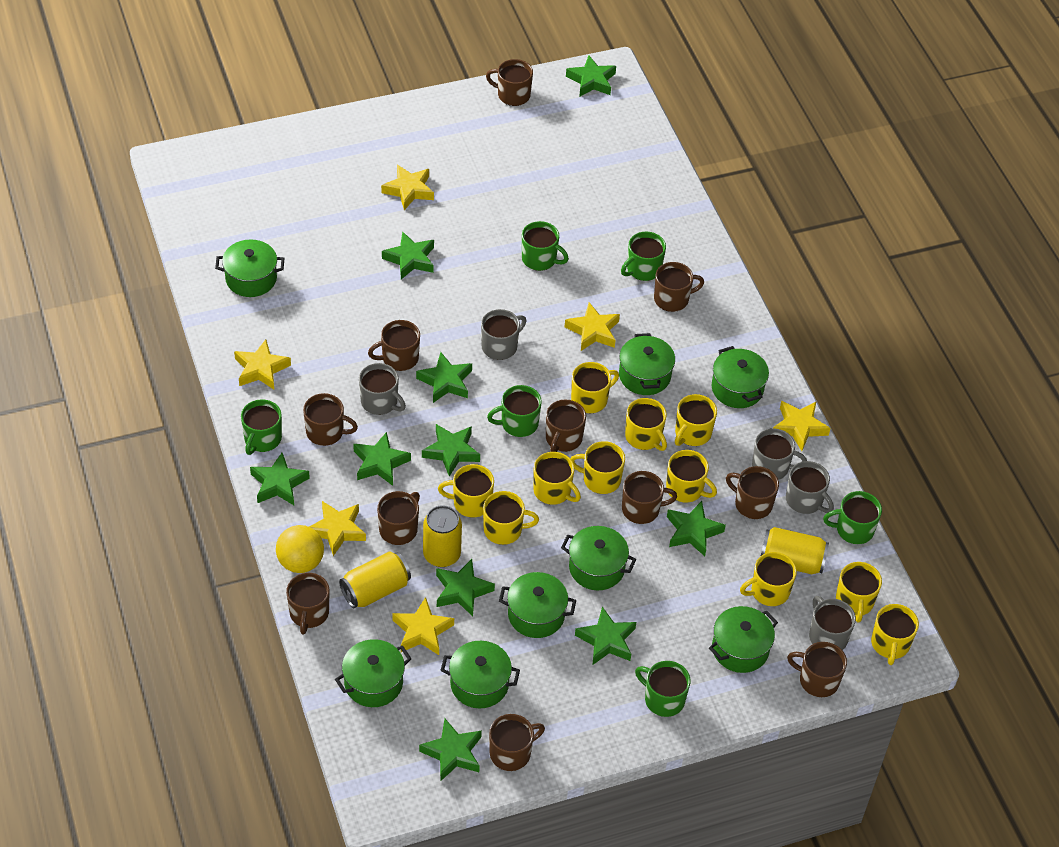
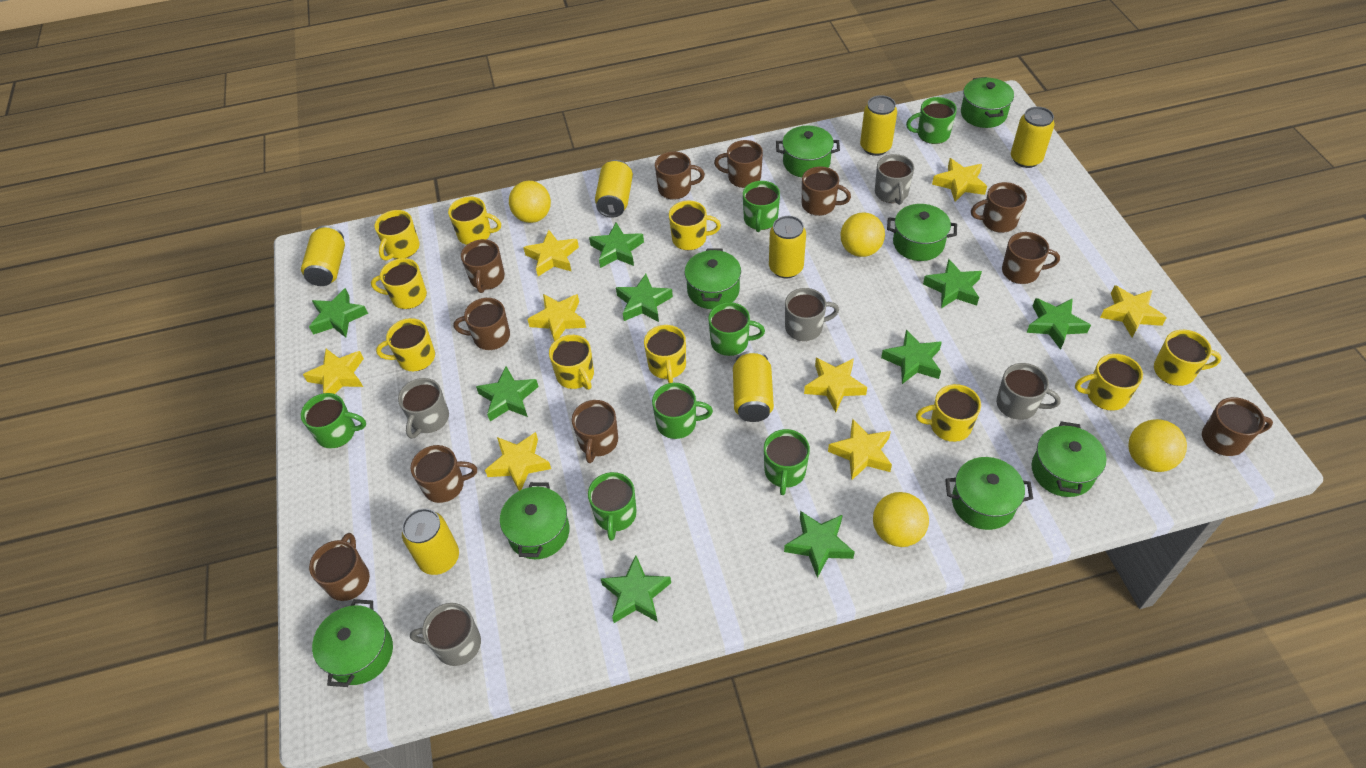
green mug: 6 -> 7
green star: 10 -> 9
yellow ball: 1 -> 4
yellow can: 3 -> 7
yellow mug: 11 -> 10
yellow star: 6 -> 8

